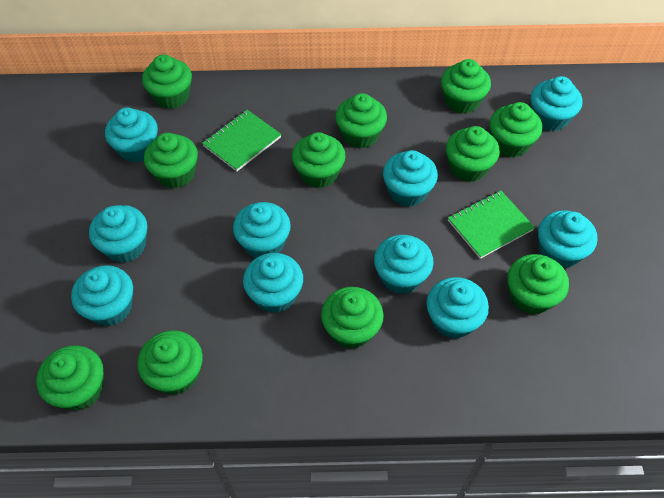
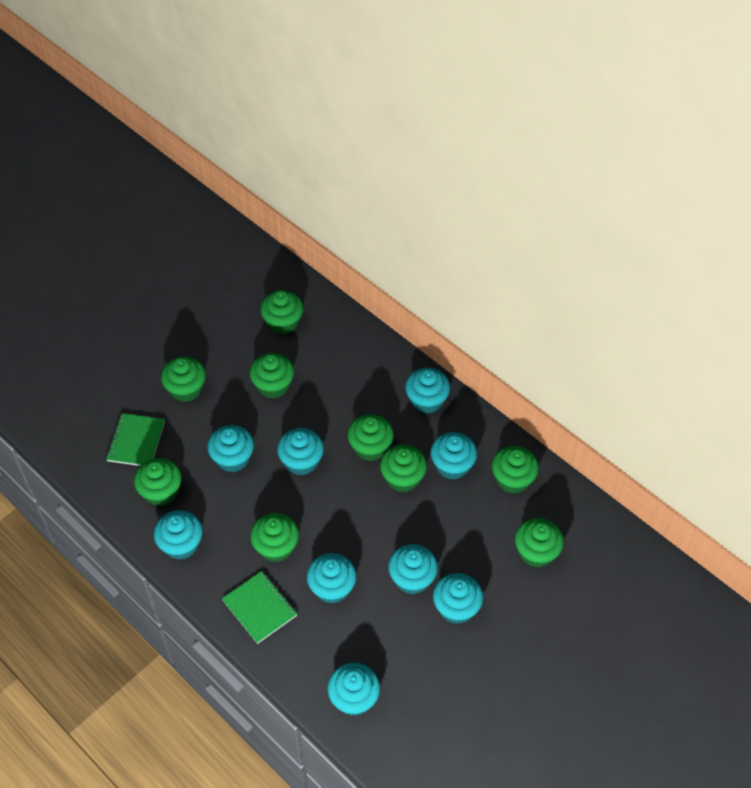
green cupcake: 11 -> 9
turquoise cupcake: 10 -> 9

